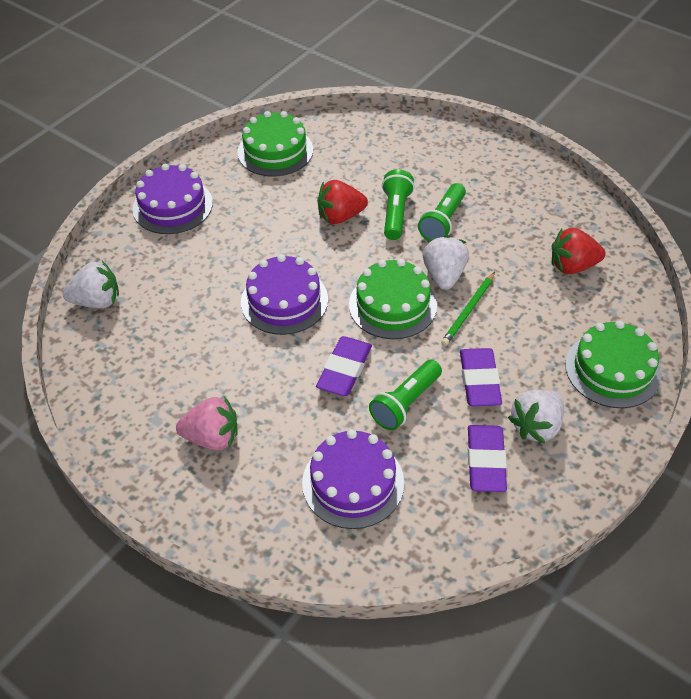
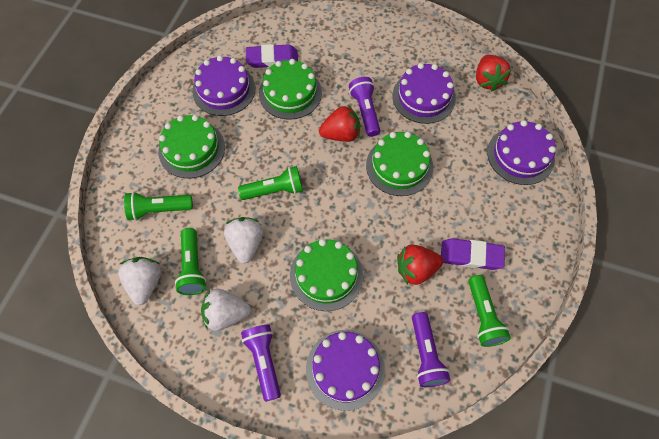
green cake: 3 -> 4
green flashlight: 3 -> 4
green pencil: 1 -> 0
pink strawberry: 1 -> 0
purple cake: 3 -> 4
purple eraser: 3 -> 2
purple flashlight: 0 -> 3
red strawberry: 2 -> 3

